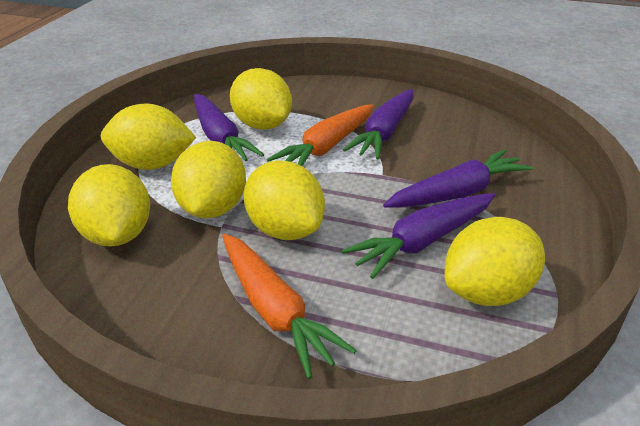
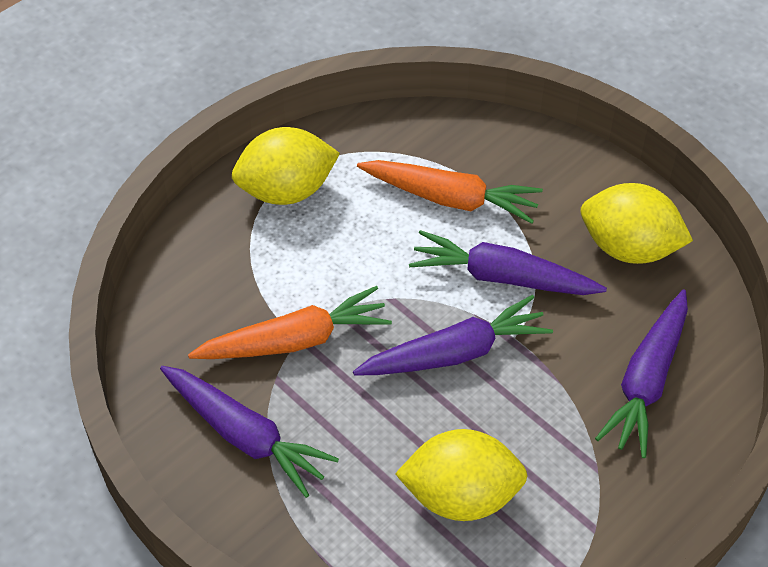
yellow lemon: 6 -> 3

